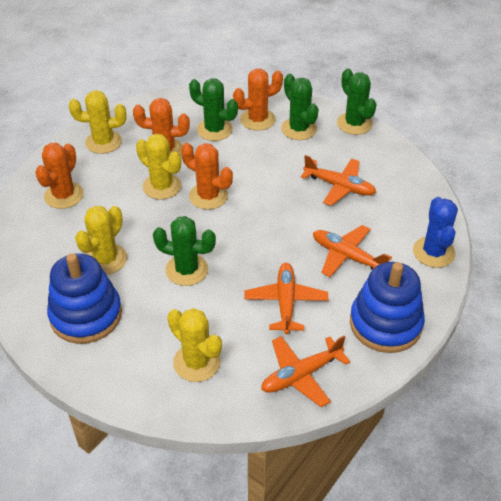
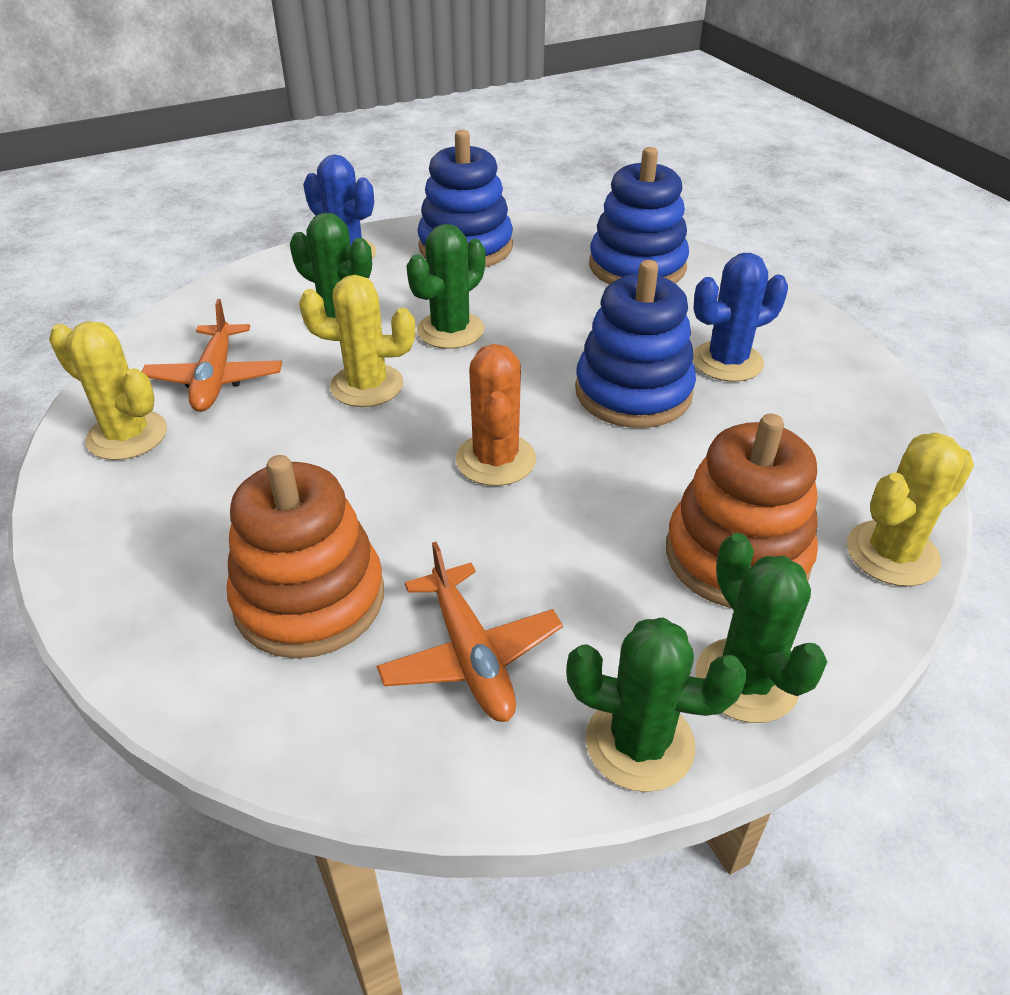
blue cactus: 1 -> 2
blue stacking toy: 2 -> 3
orange cactus: 4 -> 1
orange plane: 4 -> 2
orange stacking toy: 0 -> 2
yellow cactus: 4 -> 3

